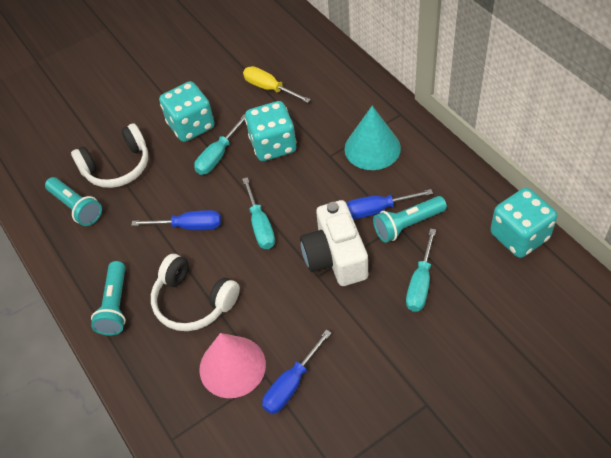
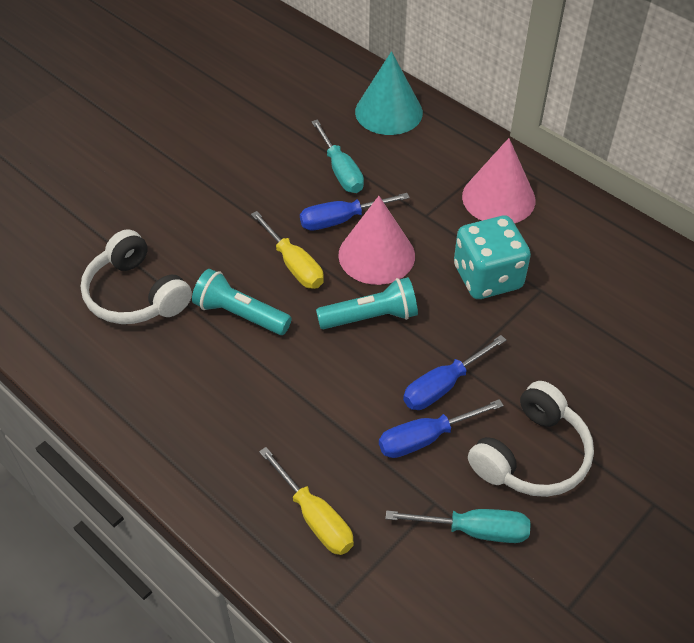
pink cone: 1 -> 2
turquoise dice: 3 -> 1
turquoise flashlight: 3 -> 2
turquoise screwdriver: 3 -> 2
white camera: 1 -> 0
yellow screwdriver: 1 -> 2

